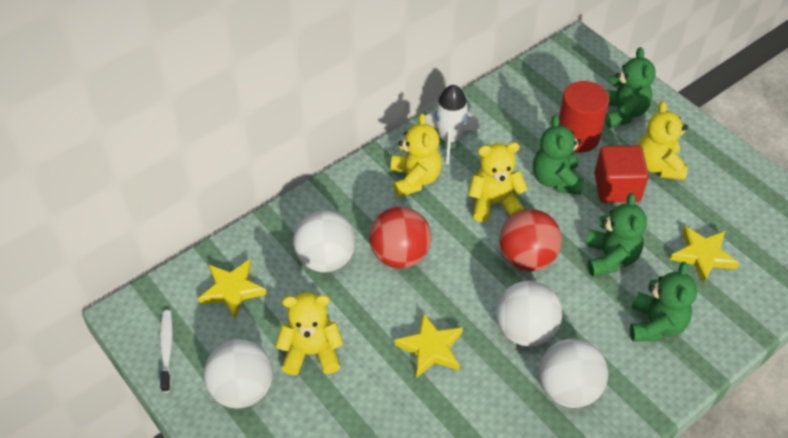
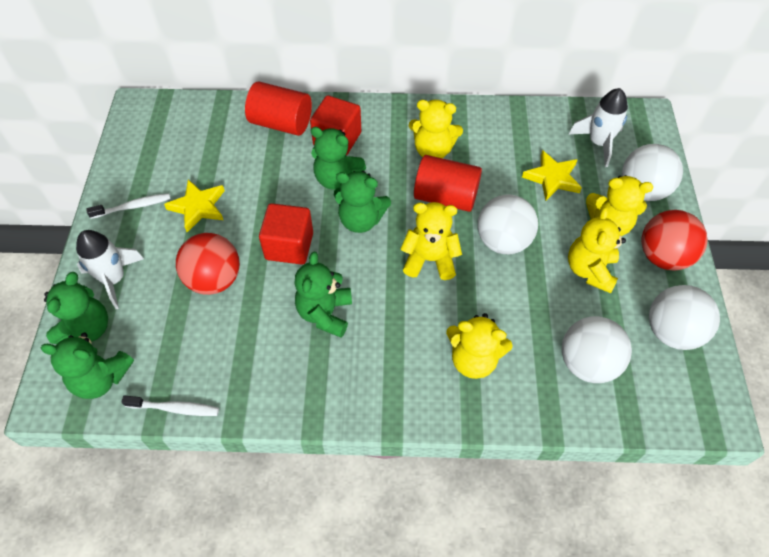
green teddy bear: 4 -> 5
red cube: 1 -> 2
red cylinder: 1 -> 2
white rocket: 1 -> 2
white toothbrush: 1 -> 2
yellow star: 3 -> 2
yellow teddy bear: 4 -> 5

